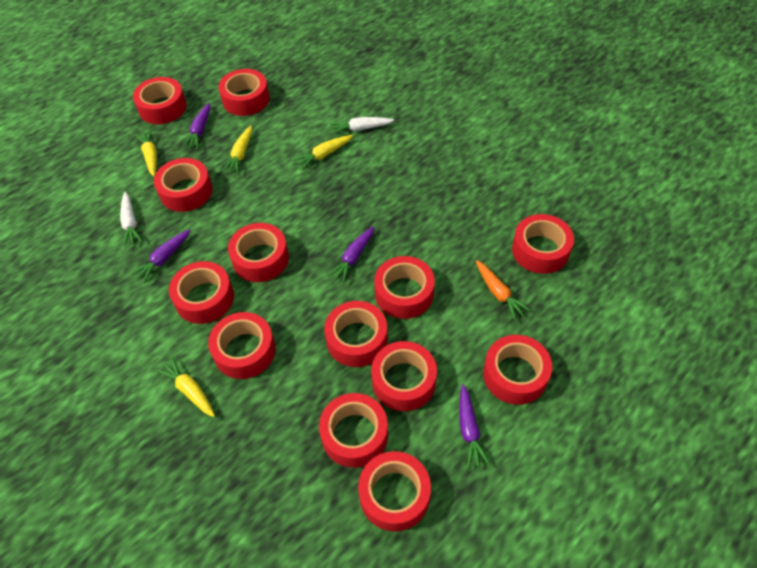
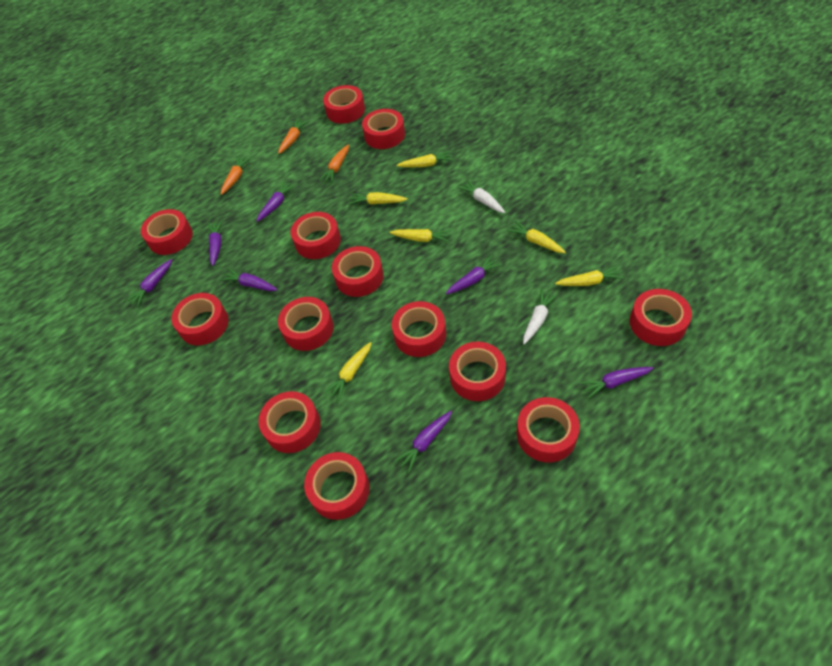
orange carrot: 1 -> 3
purple carrot: 4 -> 7
yellow carrot: 4 -> 6

